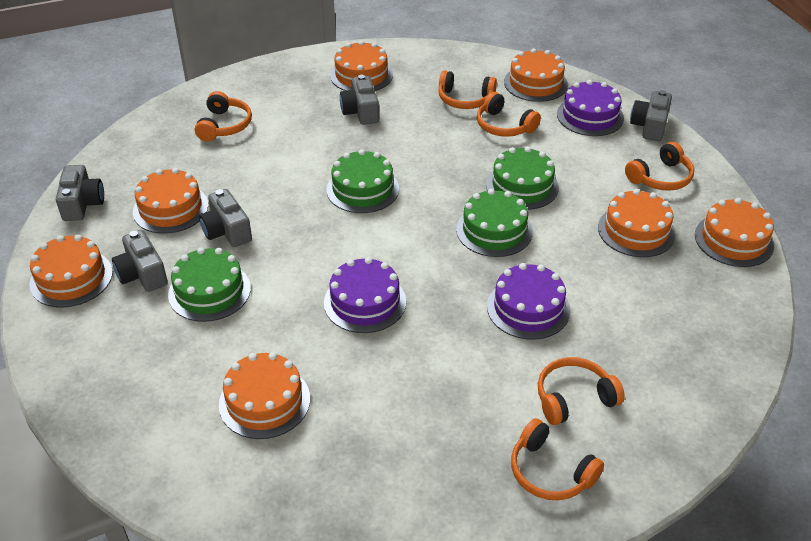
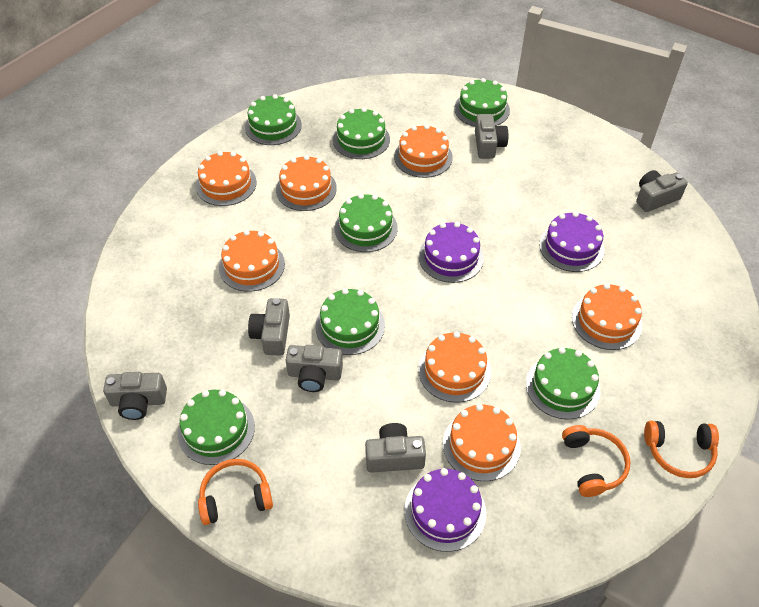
green cake: 4 -> 7
grey camera: 5 -> 6
orange headphones: 6 -> 3

